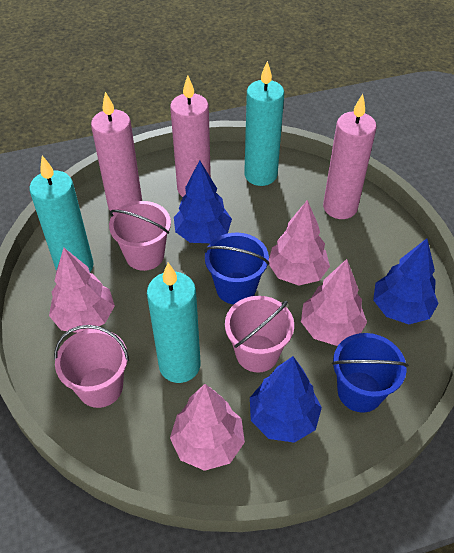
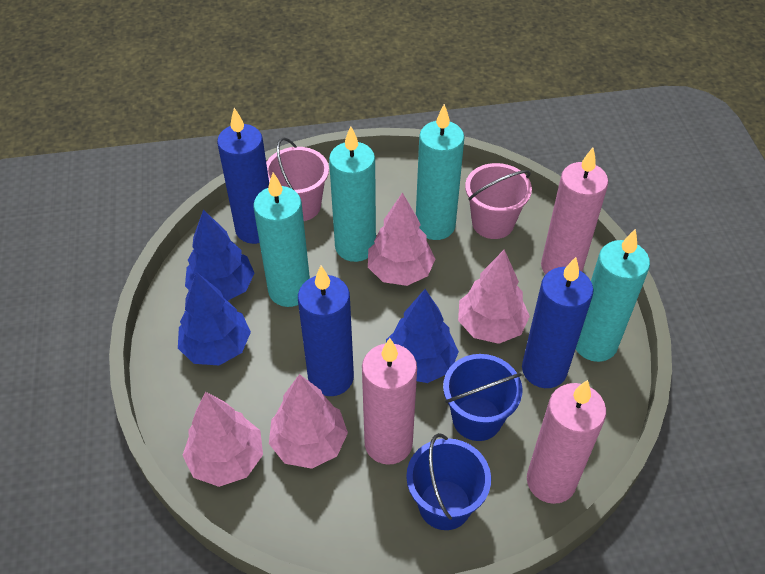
blue candle: 0 -> 3
pink bucket: 3 -> 2
turquoise candle: 3 -> 4

